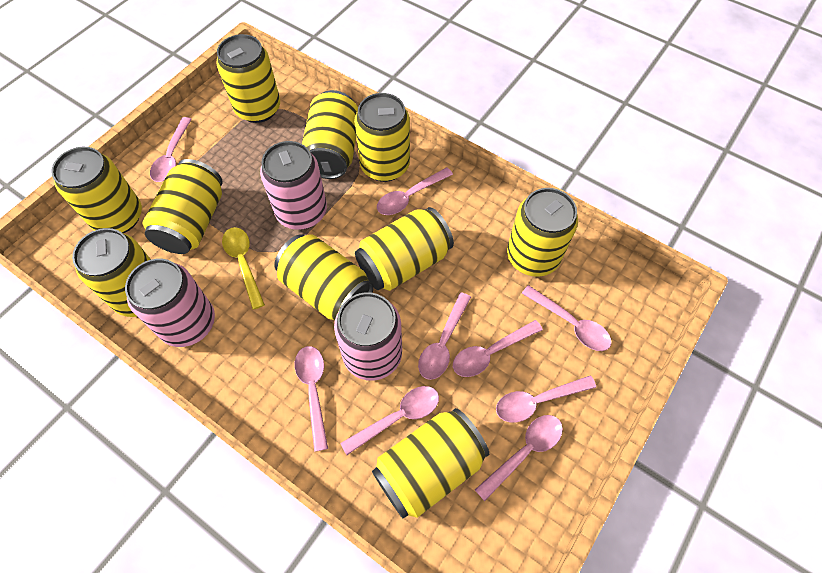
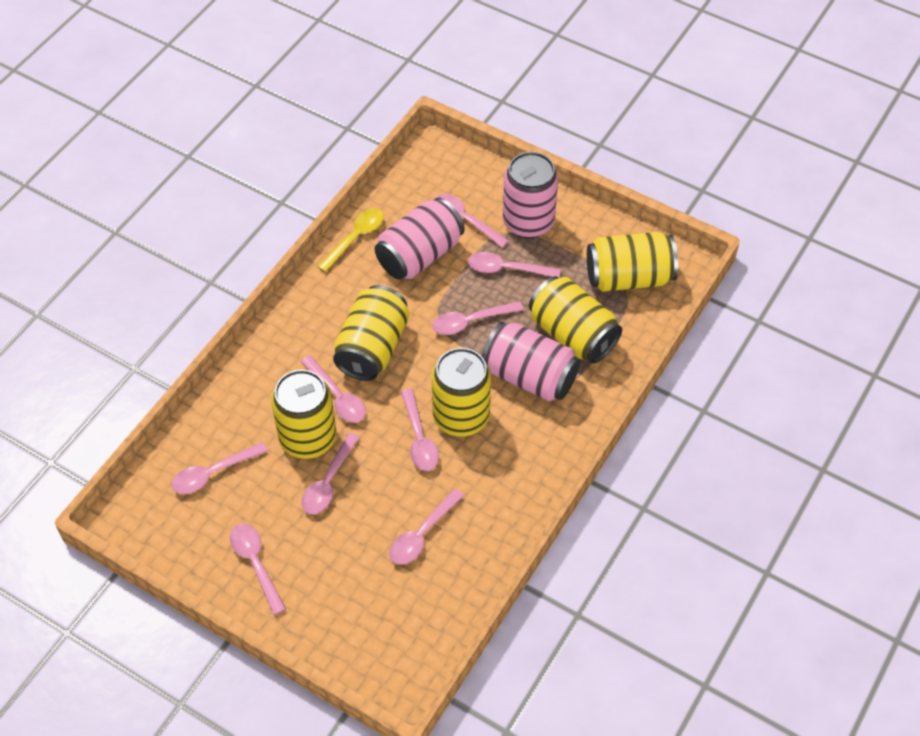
yellow can: 10 -> 5

